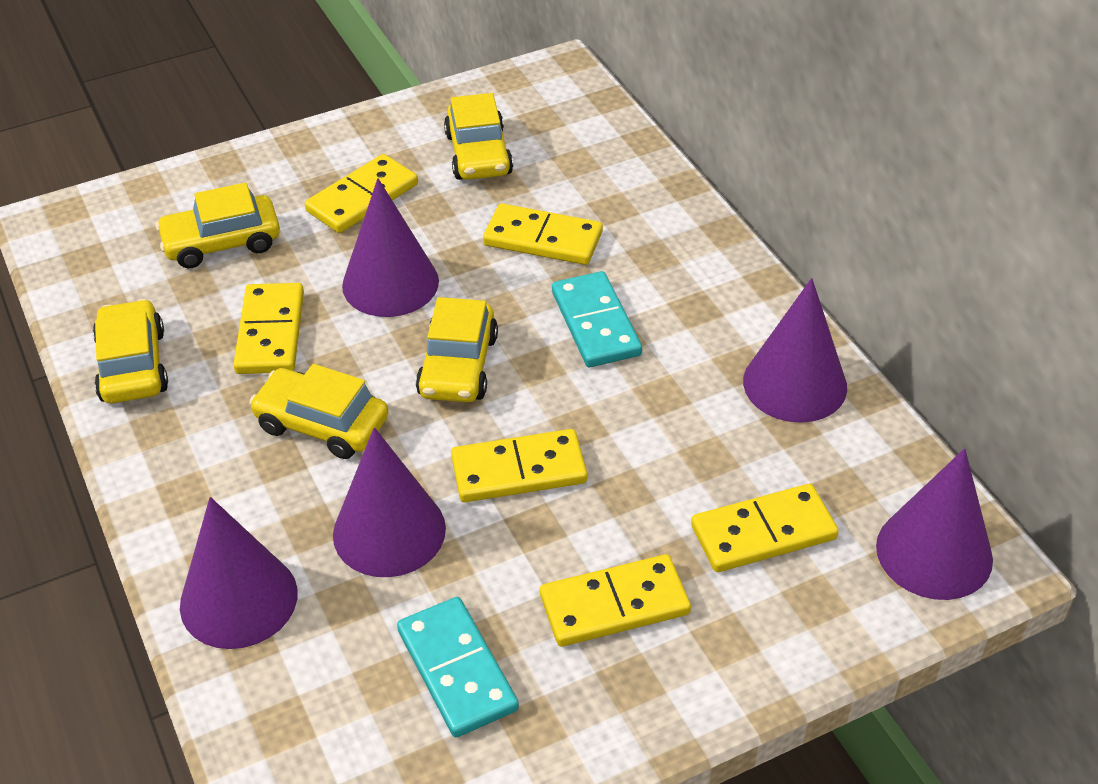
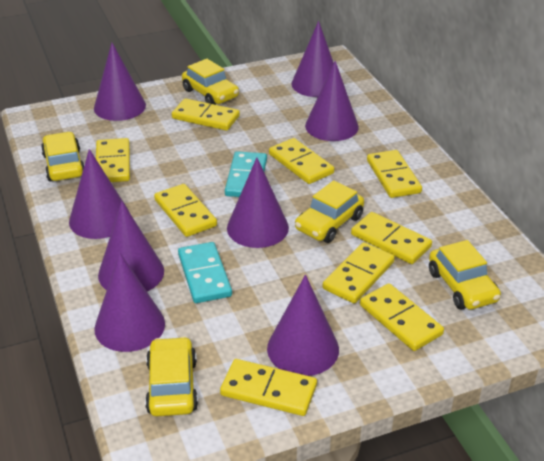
purple cone: 5 -> 8
yellow domino: 6 -> 9

